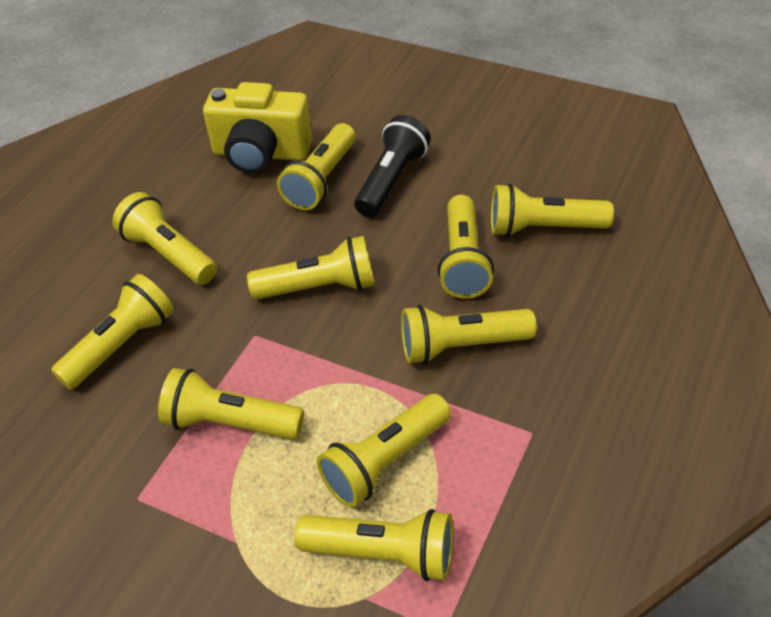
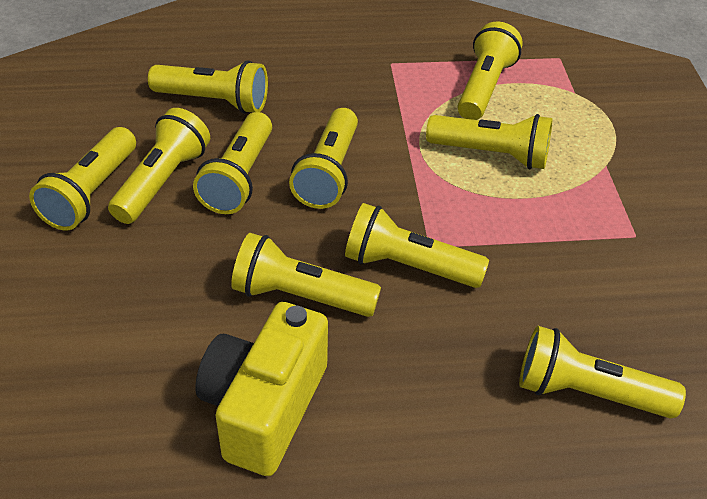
black flashlight: 1 -> 0

